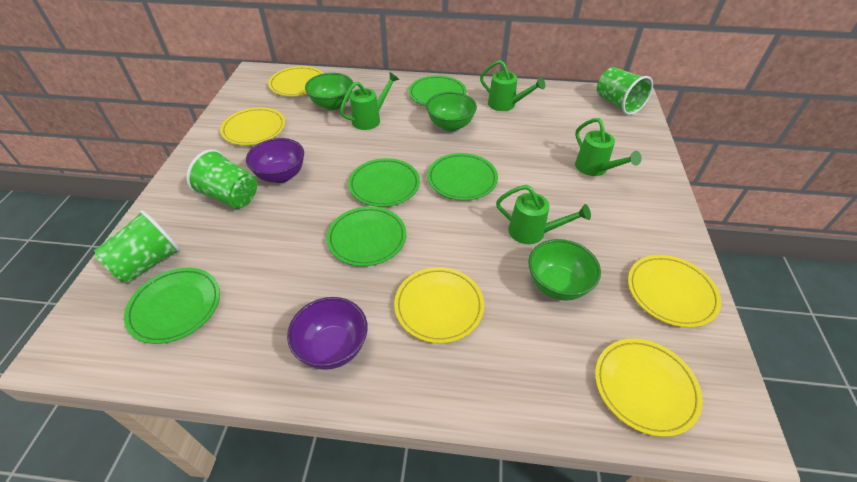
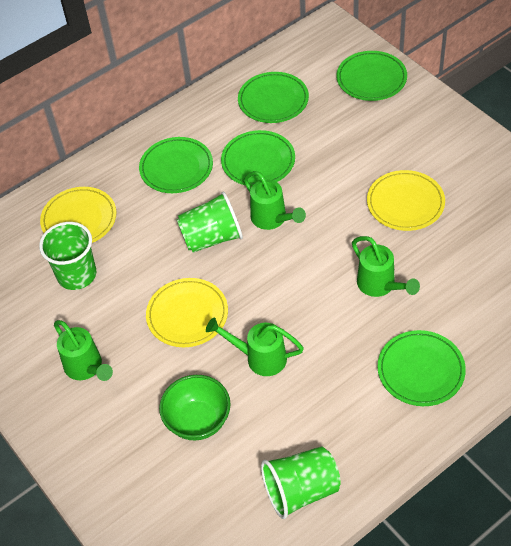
green bowl: 3 -> 1
purple bowl: 2 -> 0
yellow plate: 5 -> 3

